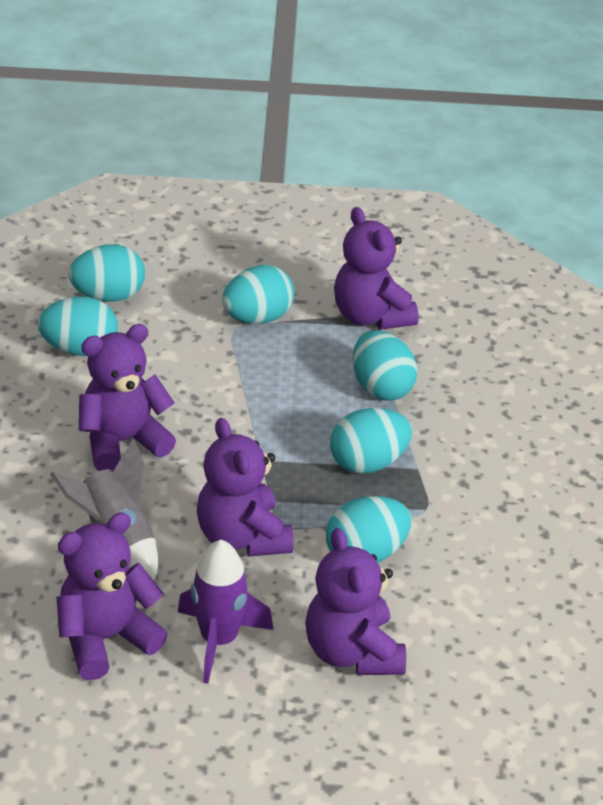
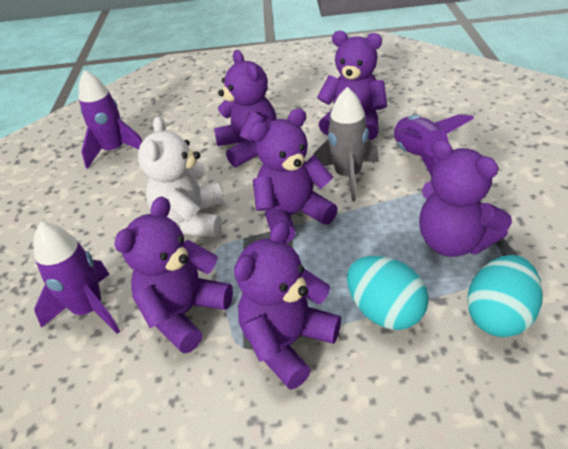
purple rocket: 1 -> 3
purple teddy bear: 5 -> 6
turquoise egg: 6 -> 2
white teddy bear: 0 -> 1

